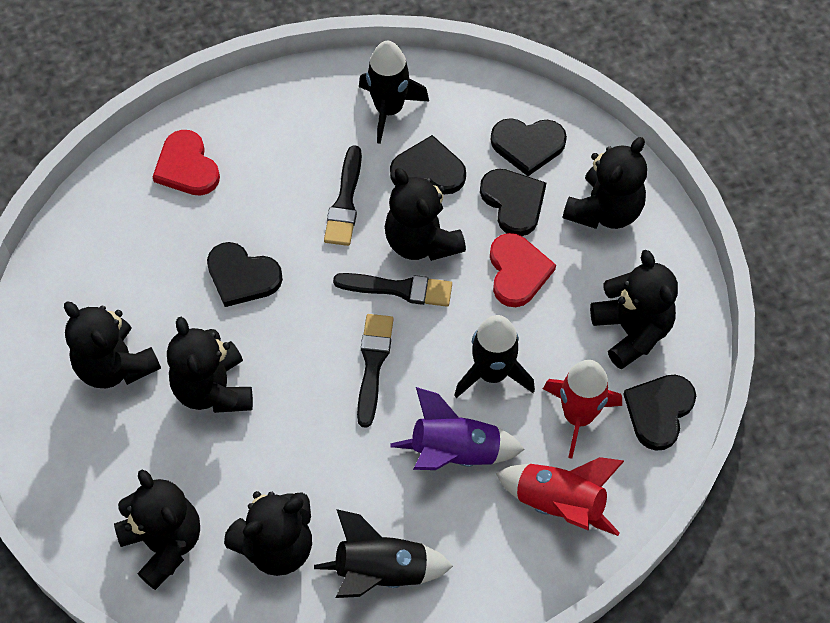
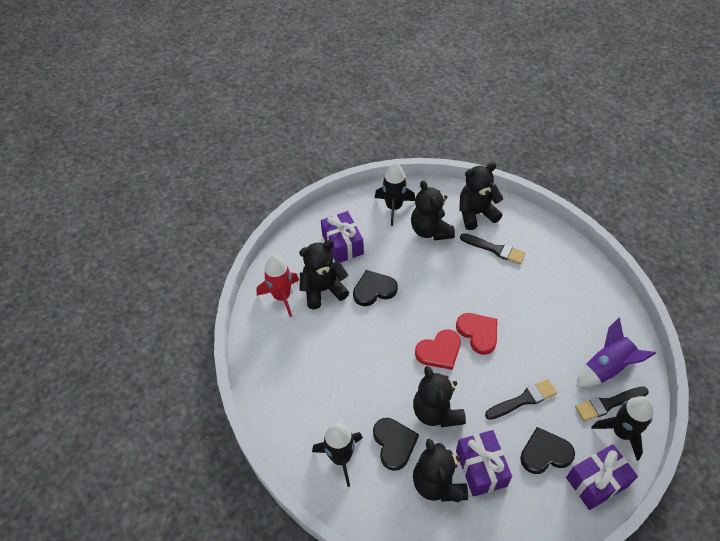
black heart: 5 -> 3
black teddy bear: 7 -> 5
purple gift: 0 -> 3
red rocket: 2 -> 1

